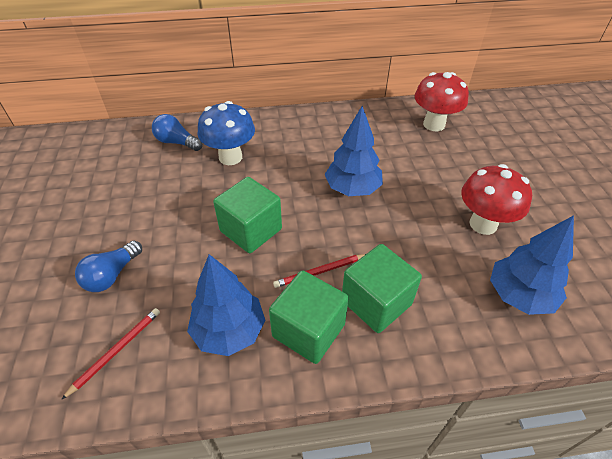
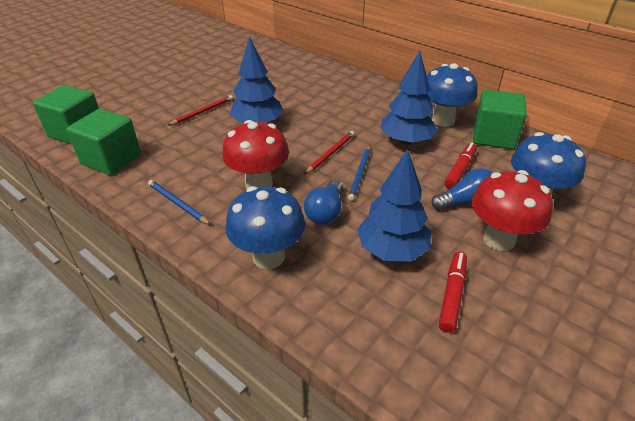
blue mushroom: 1 -> 3
blue pencil: 0 -> 2
red marker: 0 -> 2

